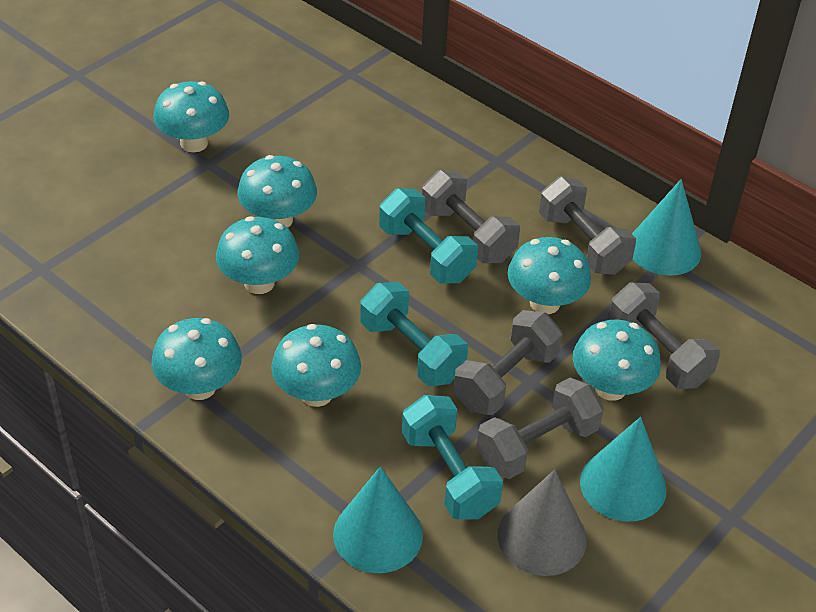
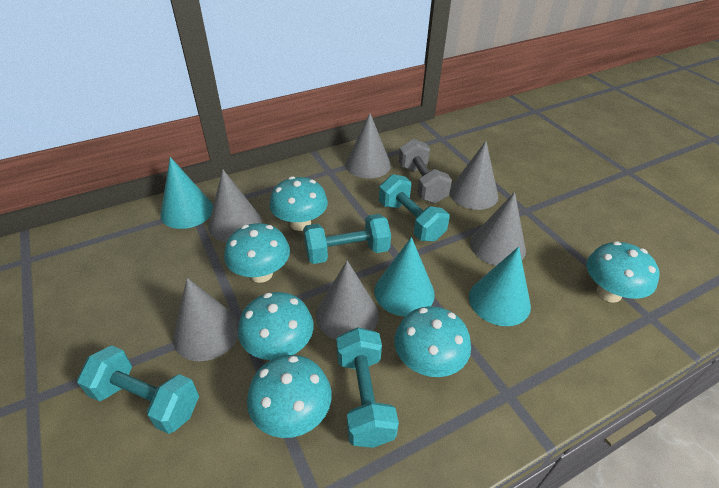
grey cone: 1 -> 6
grey dumbbell: 5 -> 1
turquoise dumbbell: 3 -> 4
turquoise mushroom: 7 -> 6

